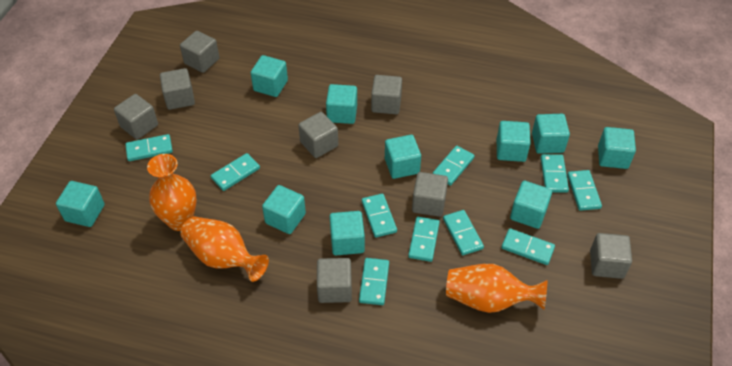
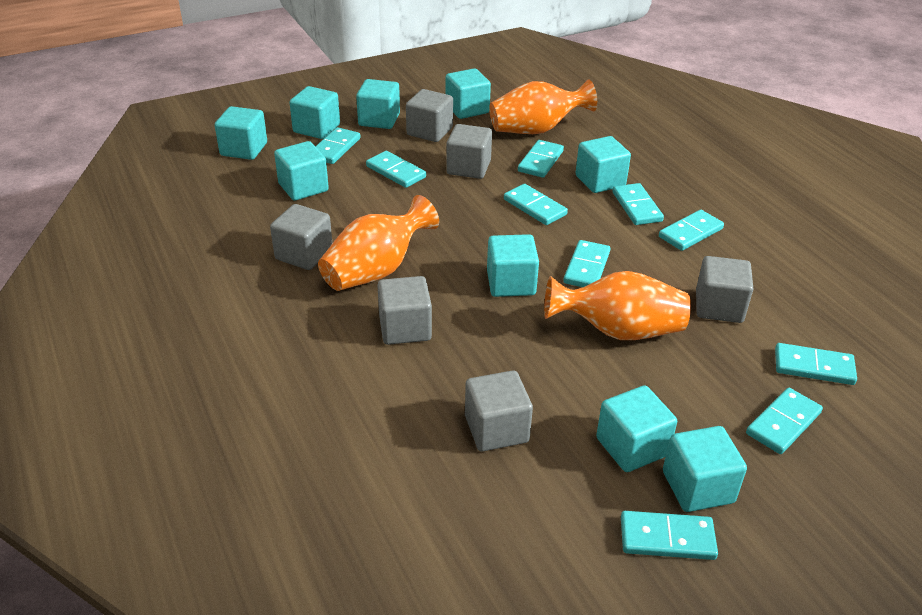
grey cube: 8 -> 6
turquoise cube: 10 -> 9

